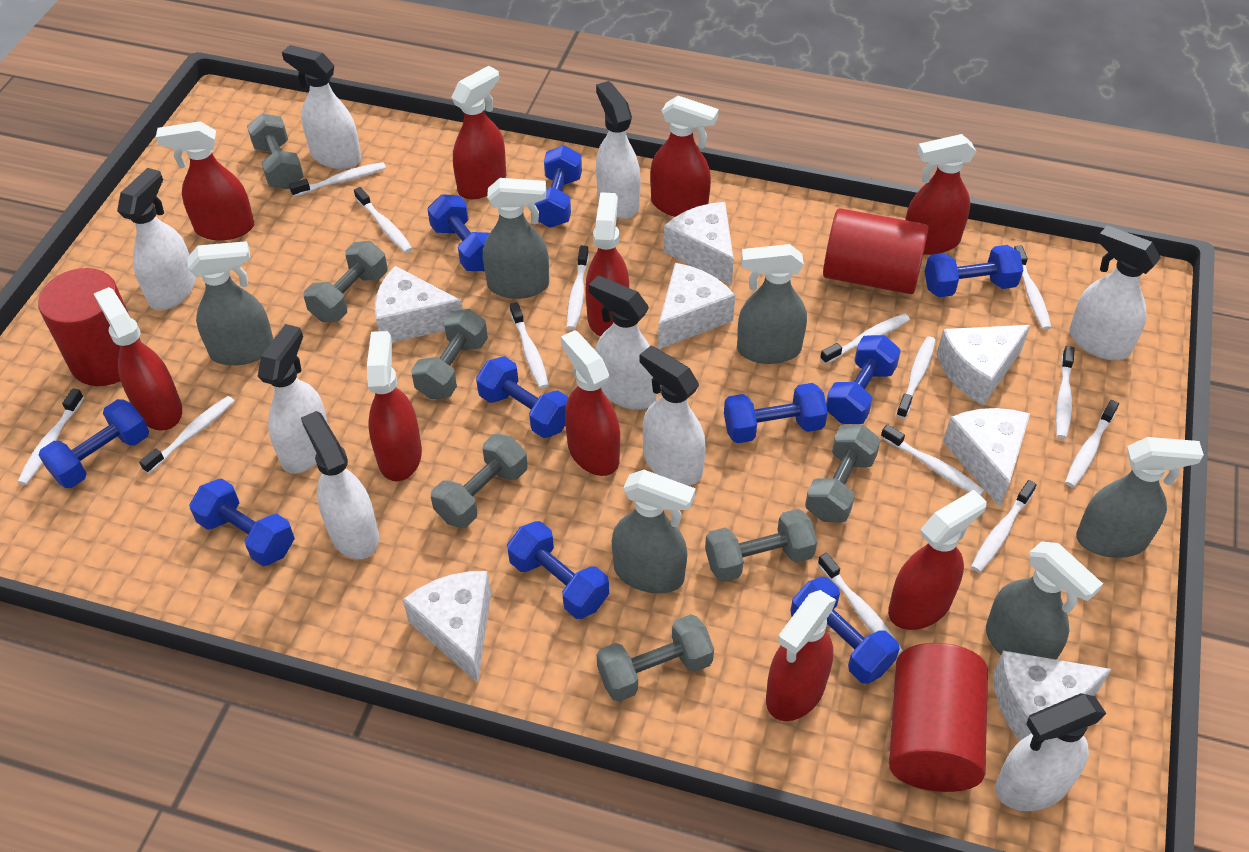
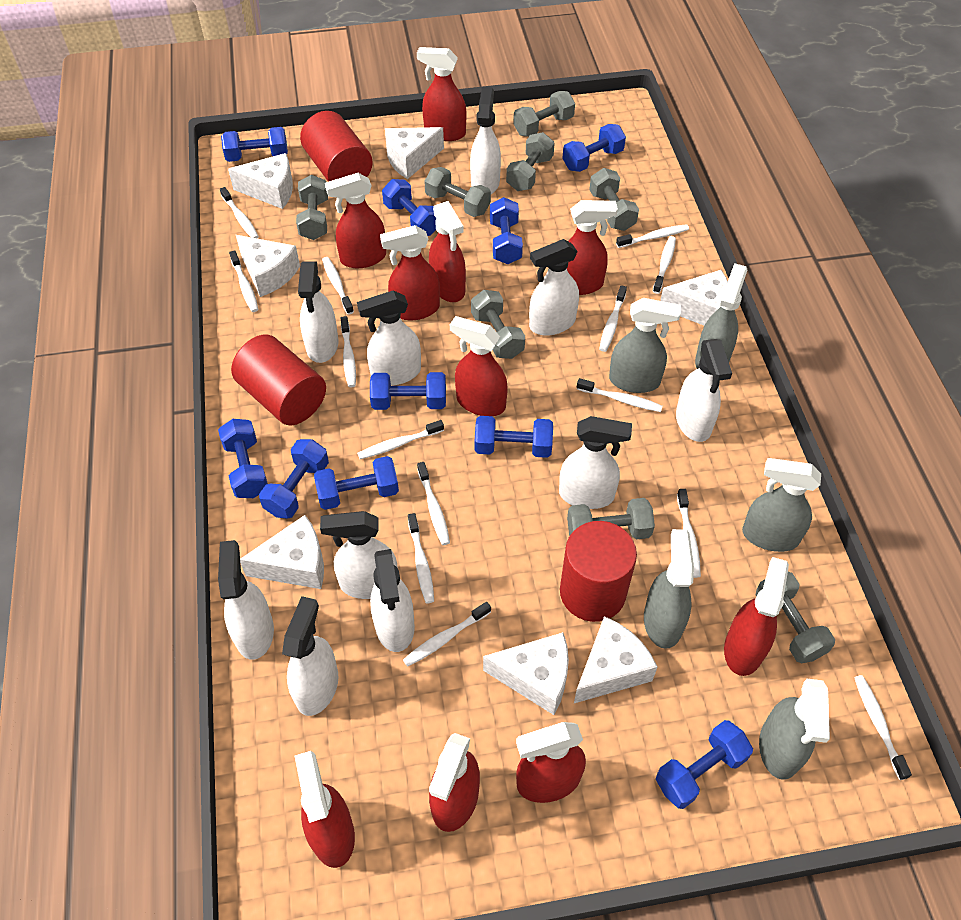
grey dumbbell: 7 -> 8
grey spray bottle: 6 -> 5
white spray bottle: 9 -> 10

